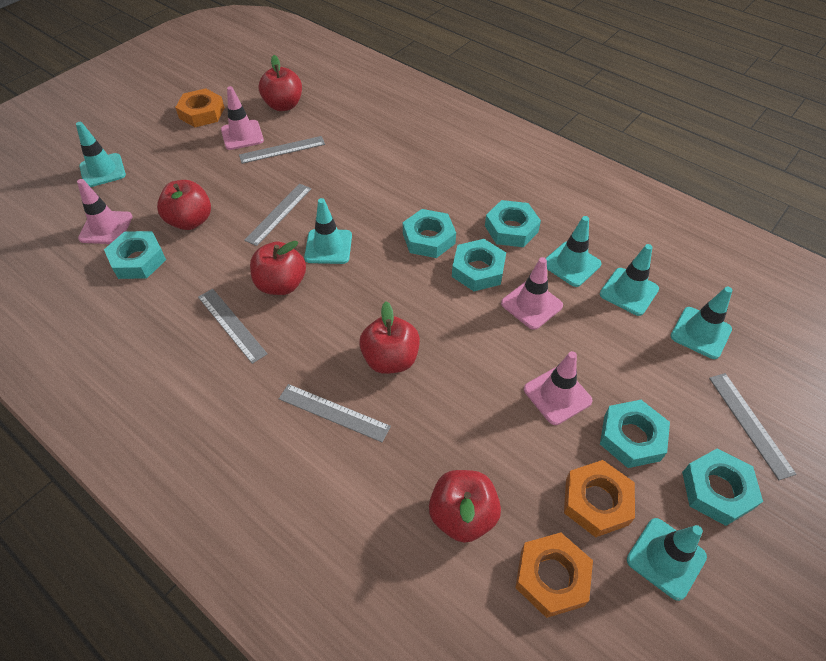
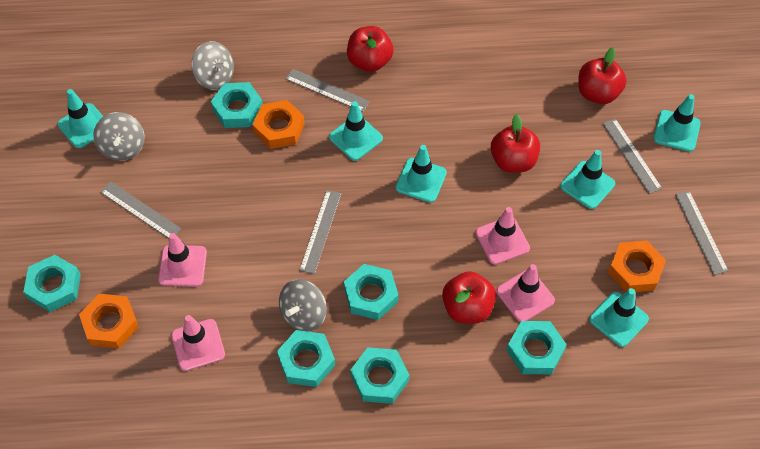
grey spinning top: 0 -> 3
red apple: 5 -> 4

